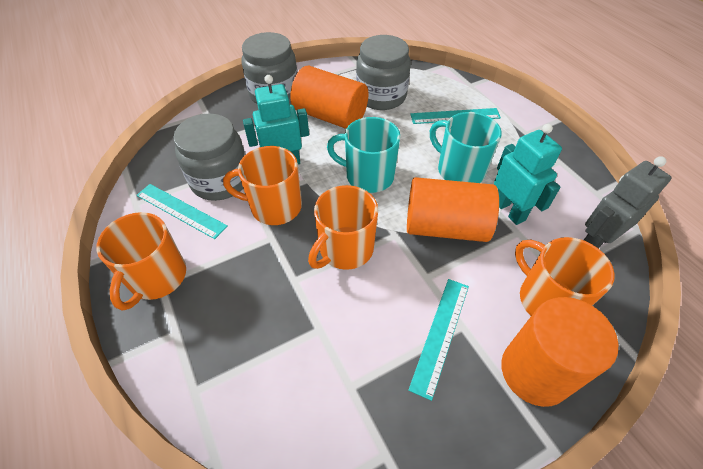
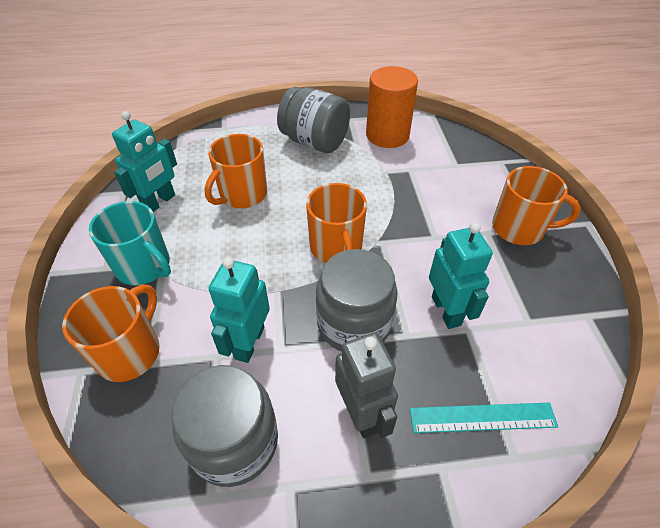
orange cylinder: 3 -> 1
turquoise mug: 2 -> 1
turquoise robot: 2 -> 3
turquoise ruler: 3 -> 1

